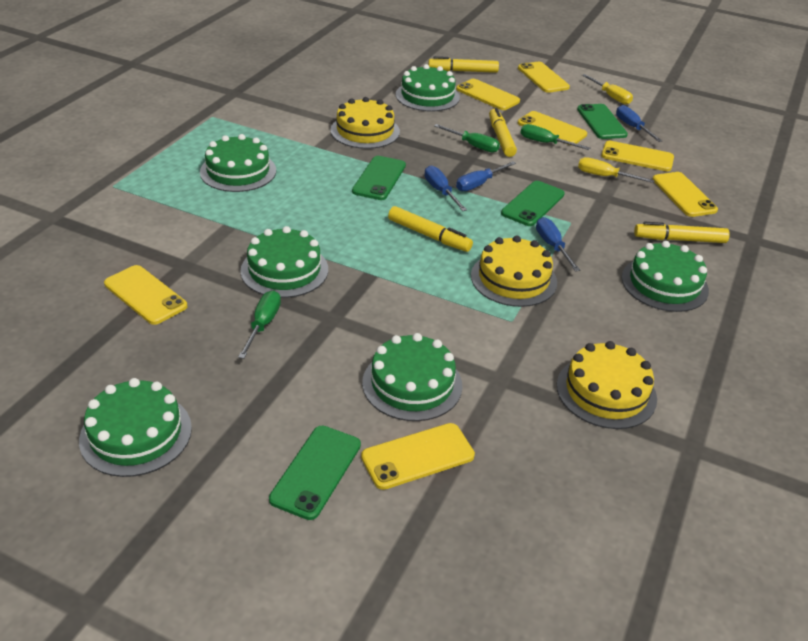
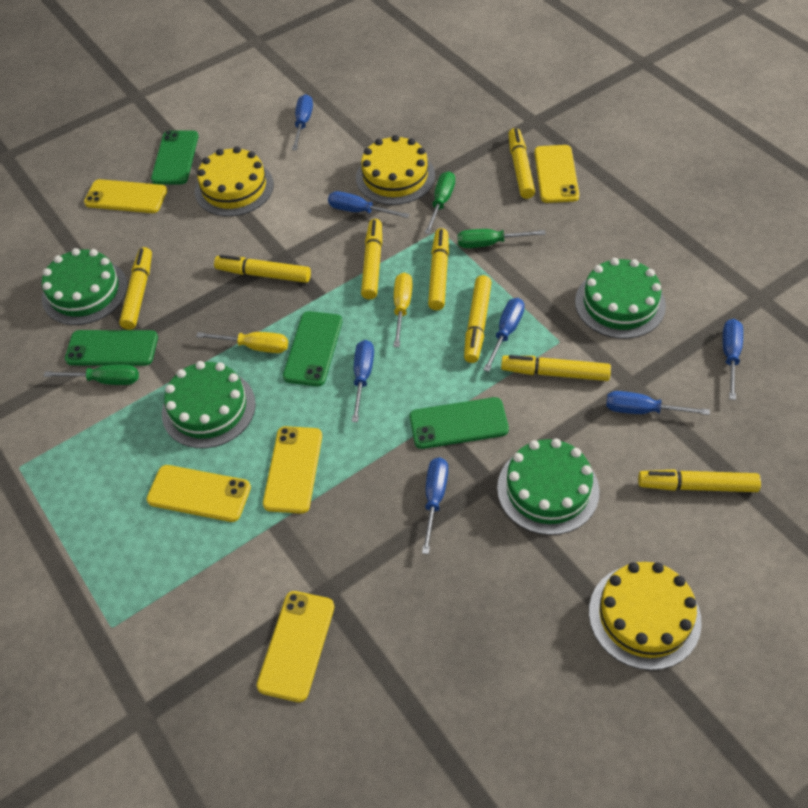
blue screwdriver: 4 -> 7
green cake: 6 -> 4
yellow marker: 4 -> 8
yellow phone: 7 -> 5

